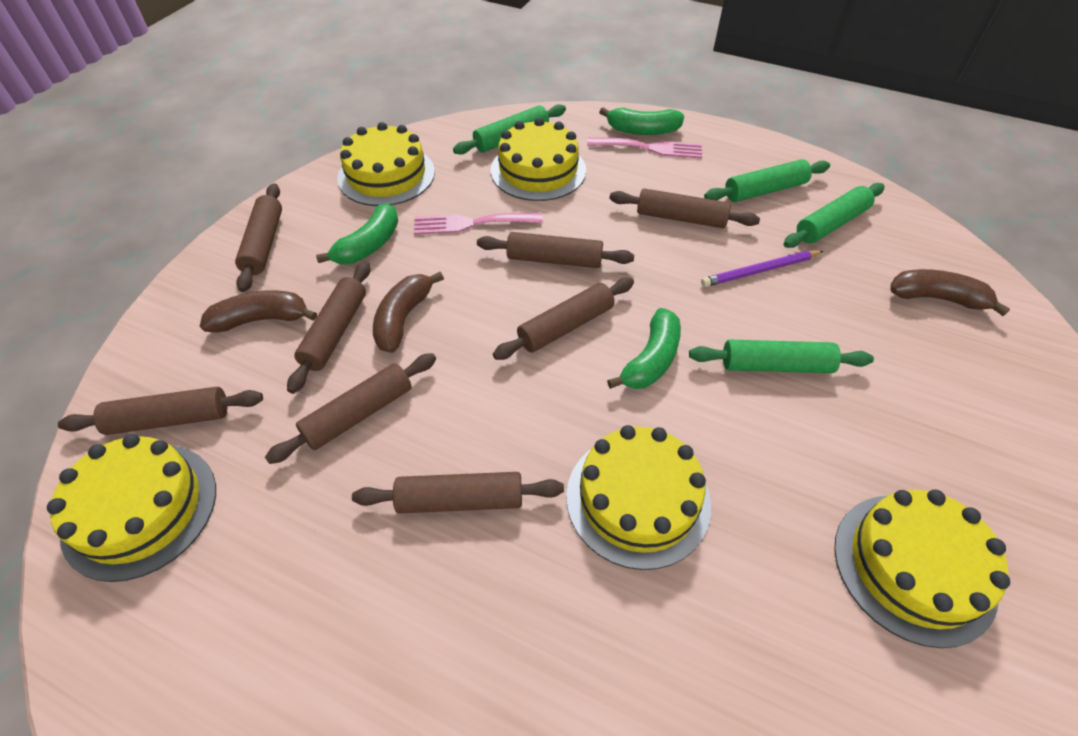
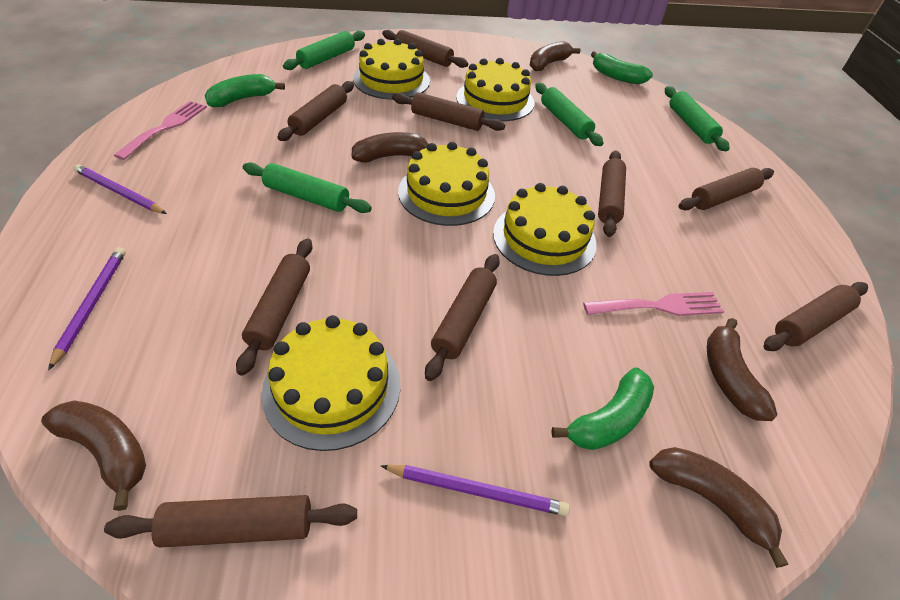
brown banana: 3 -> 5
brown rolling pin: 8 -> 9
purple pencil: 1 -> 3

